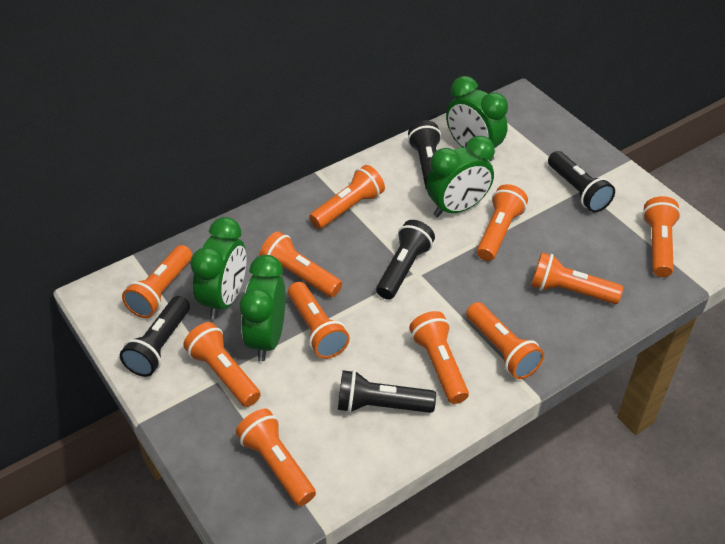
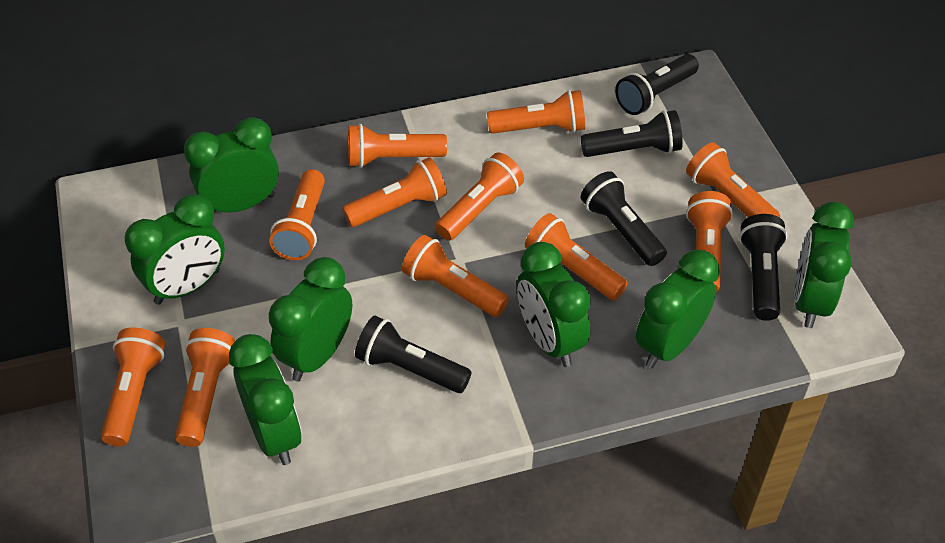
green clock: 4 -> 7

